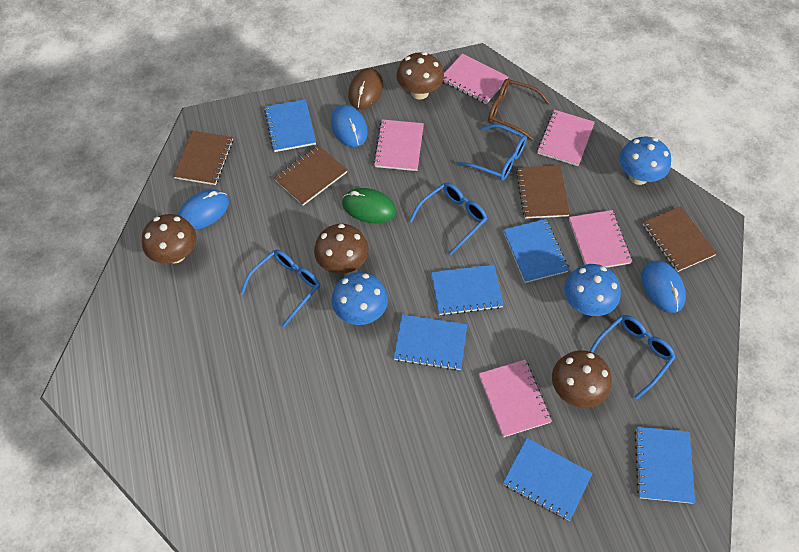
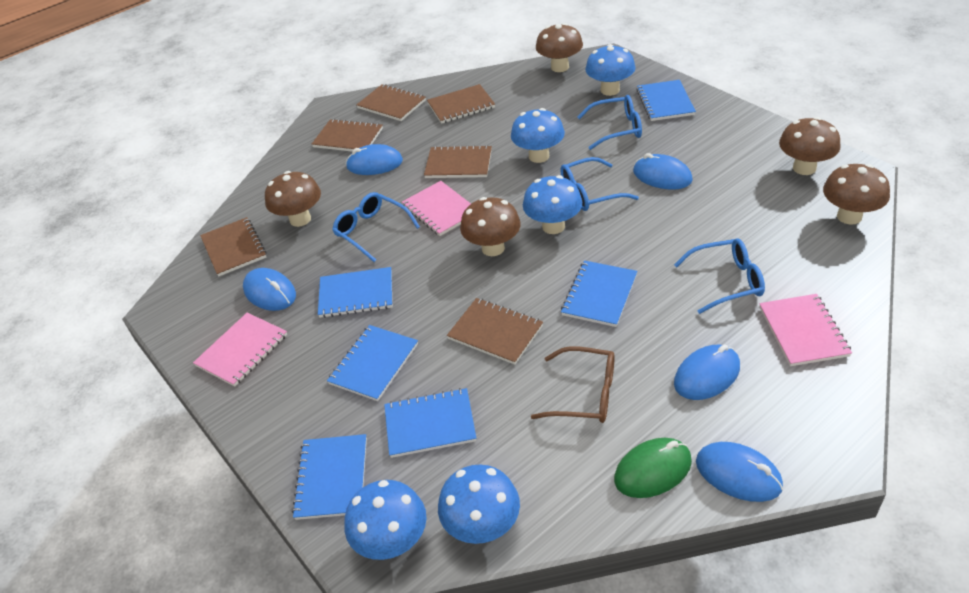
blue mouse: 3 -> 5
blue mushroom: 3 -> 5
brown mouse: 1 -> 0
brown mushroom: 4 -> 5
brown notebook: 4 -> 6
pink notebook: 5 -> 3

